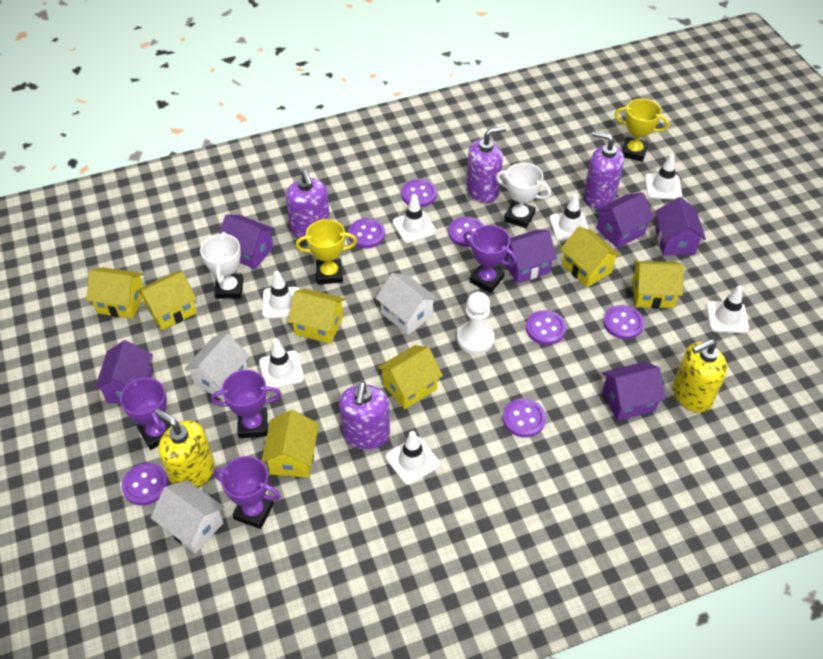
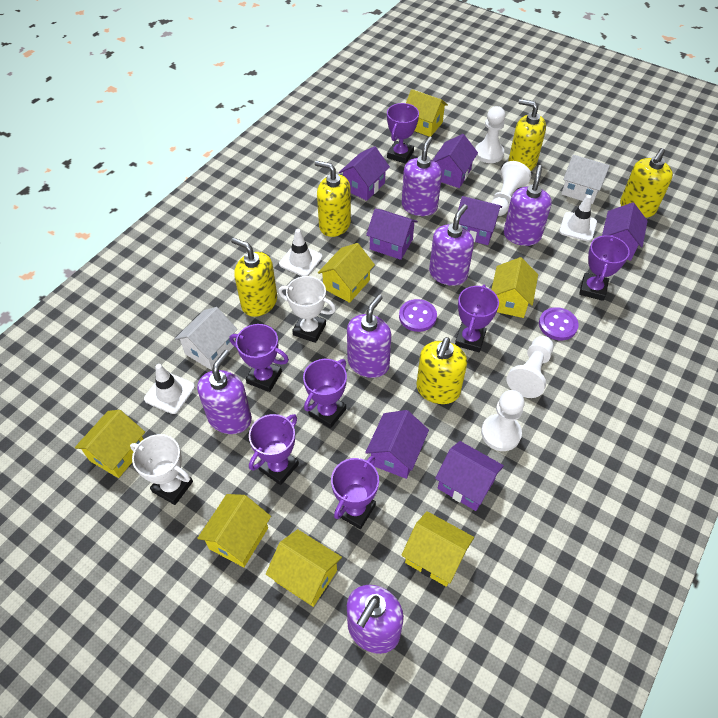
purple button: 7 -> 2
purple house: 6 -> 7
purple soap dispenser: 4 -> 6
purple trophy: 4 -> 7
white house: 3 -> 2
white pawn: 1 -> 4
white traffic cone: 7 -> 3
yellow soap dispenser: 2 -> 5
yellow trophy: 2 -> 0

